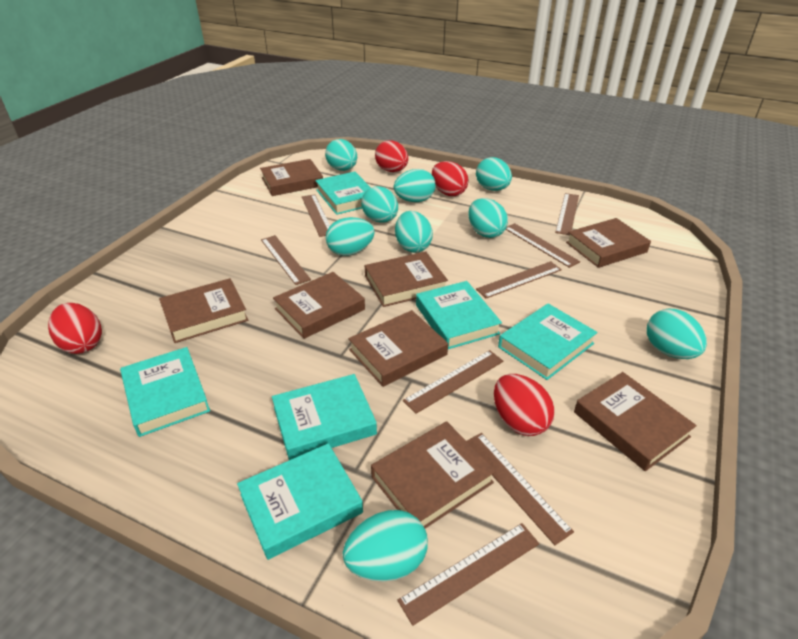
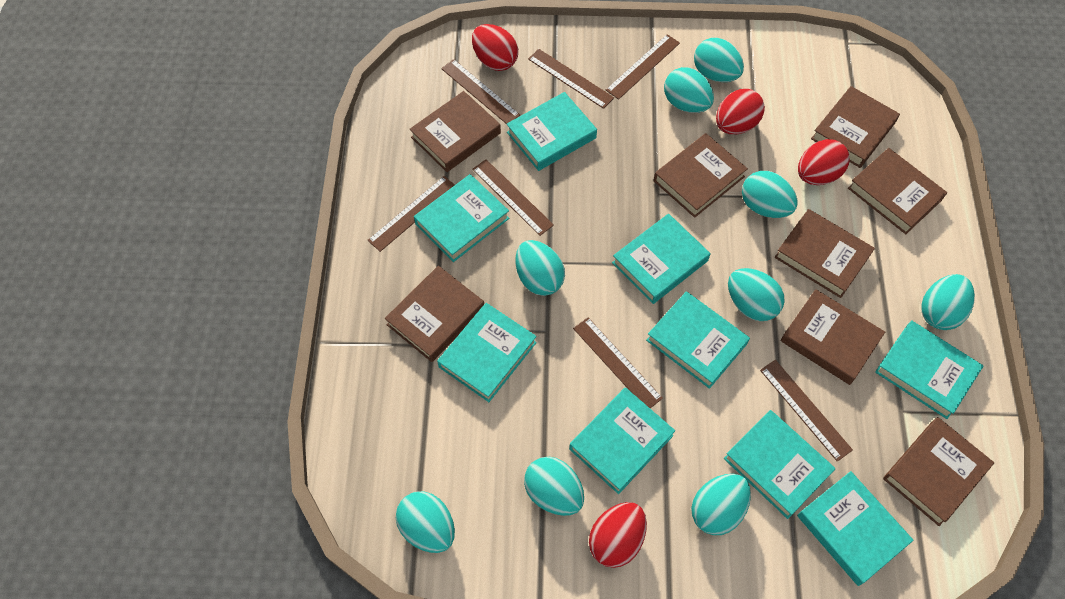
brown ruler: 8 -> 7
turquoise book: 6 -> 9

